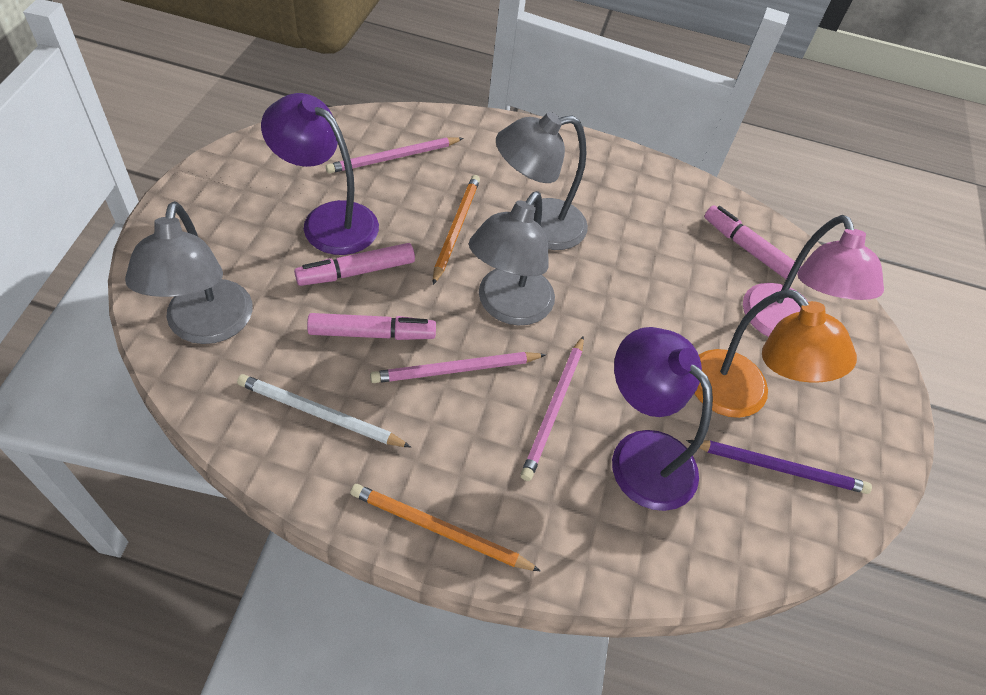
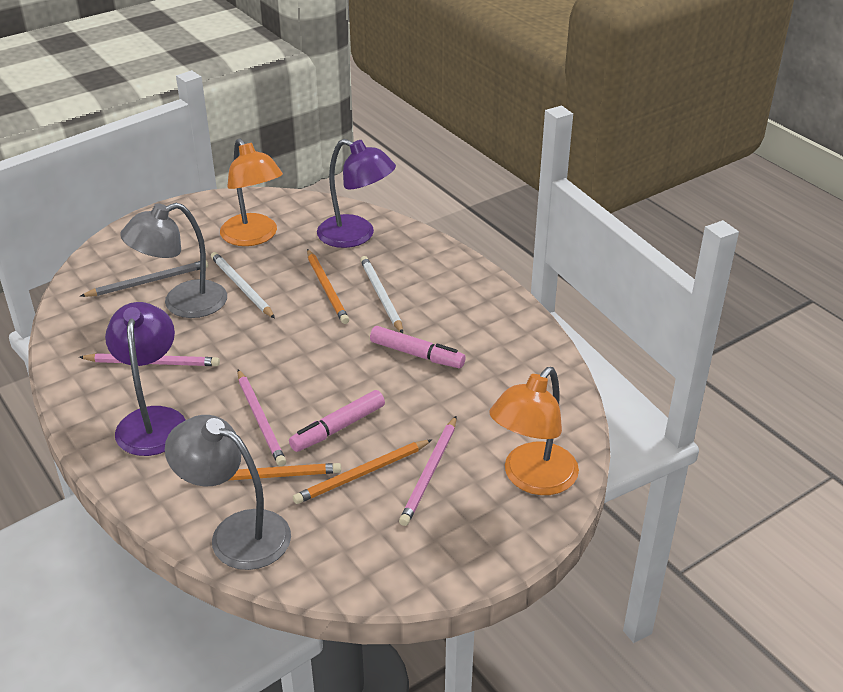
grey lamp: 3 -> 2
grey pencil: 0 -> 1
orange lamp: 1 -> 2
orange pencil: 2 -> 3
pink lamp: 1 -> 0
pink marker: 3 -> 2
purple pencil: 1 -> 0
white pencil: 1 -> 2

